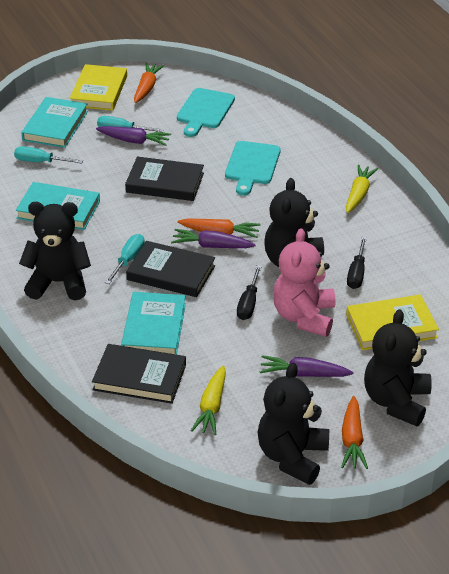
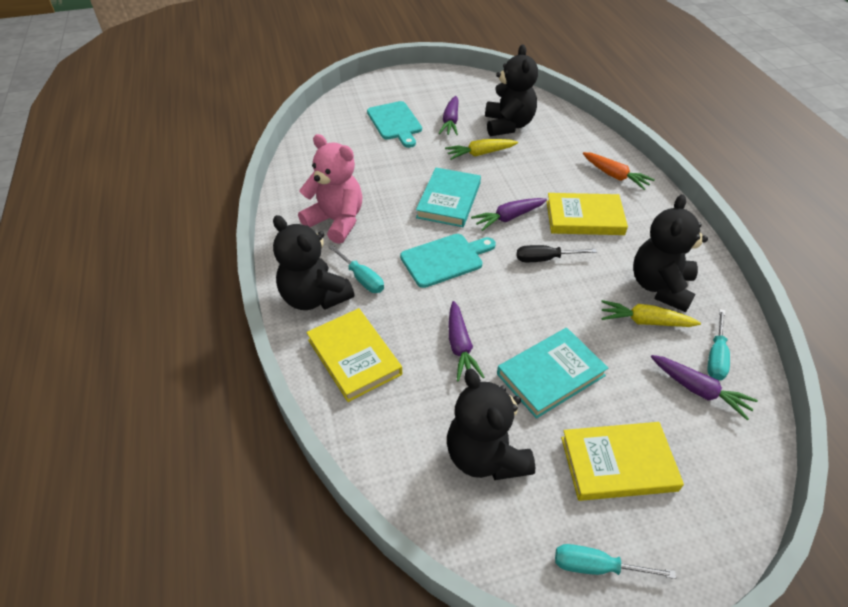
black book: 3 -> 0
black screwdriver: 2 -> 1
orange carrot: 3 -> 1
purple carrot: 3 -> 4
turquoise book: 3 -> 2
yellow book: 2 -> 3

